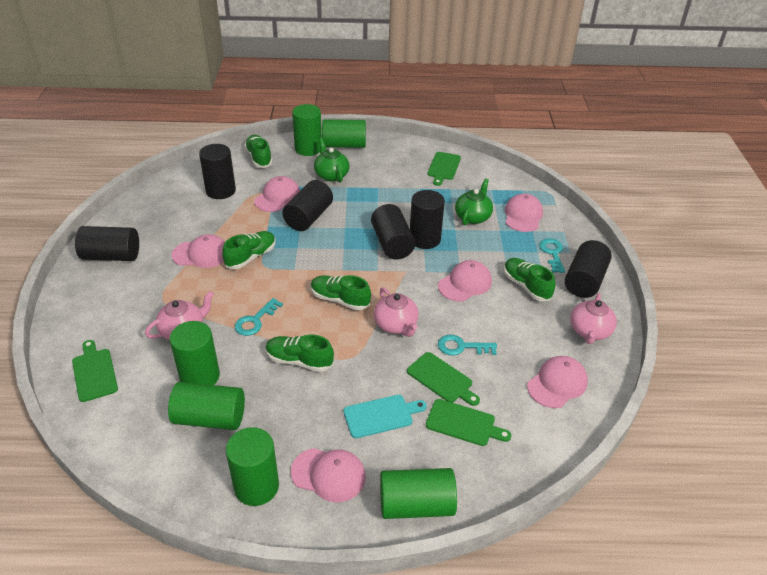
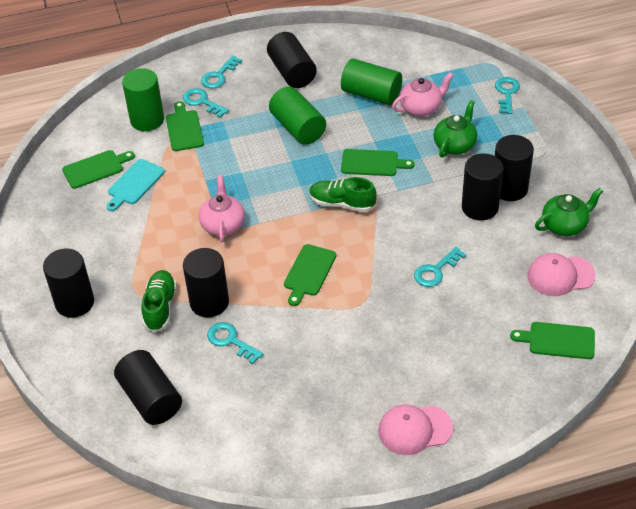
green cutting board: 4 -> 5
green cylinder: 6 -> 3
green shoe: 5 -> 2
pink cap: 6 -> 2
pink teapot: 3 -> 2
turquoise key: 3 -> 5

